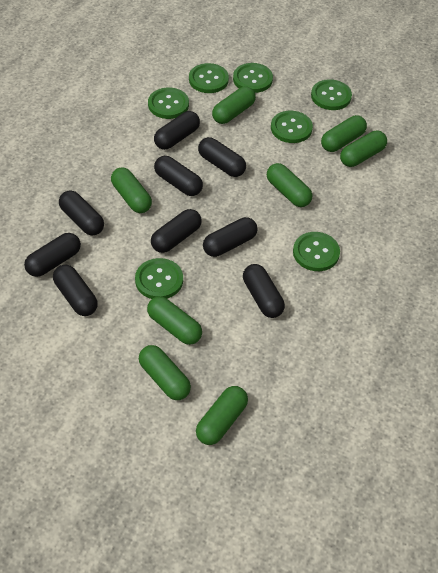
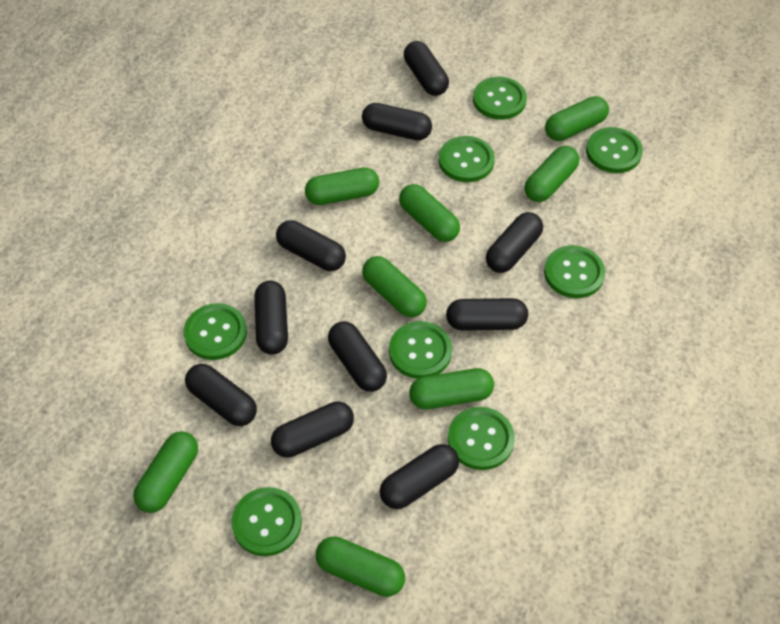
black capsule: 9 -> 10
green button: 7 -> 8

